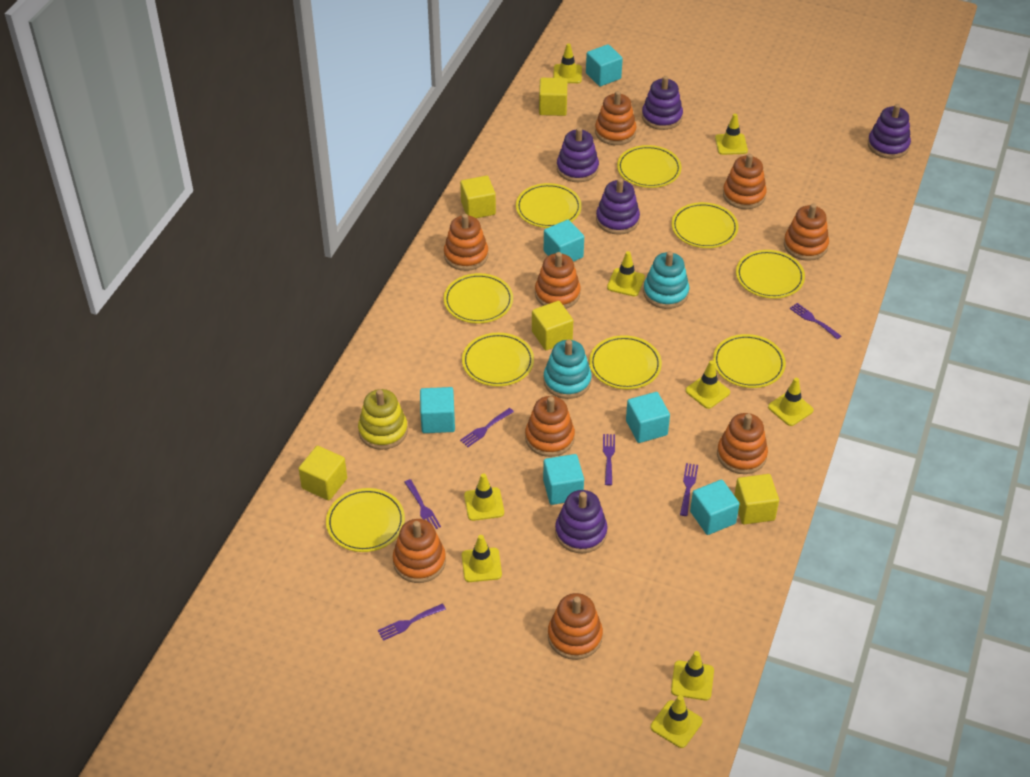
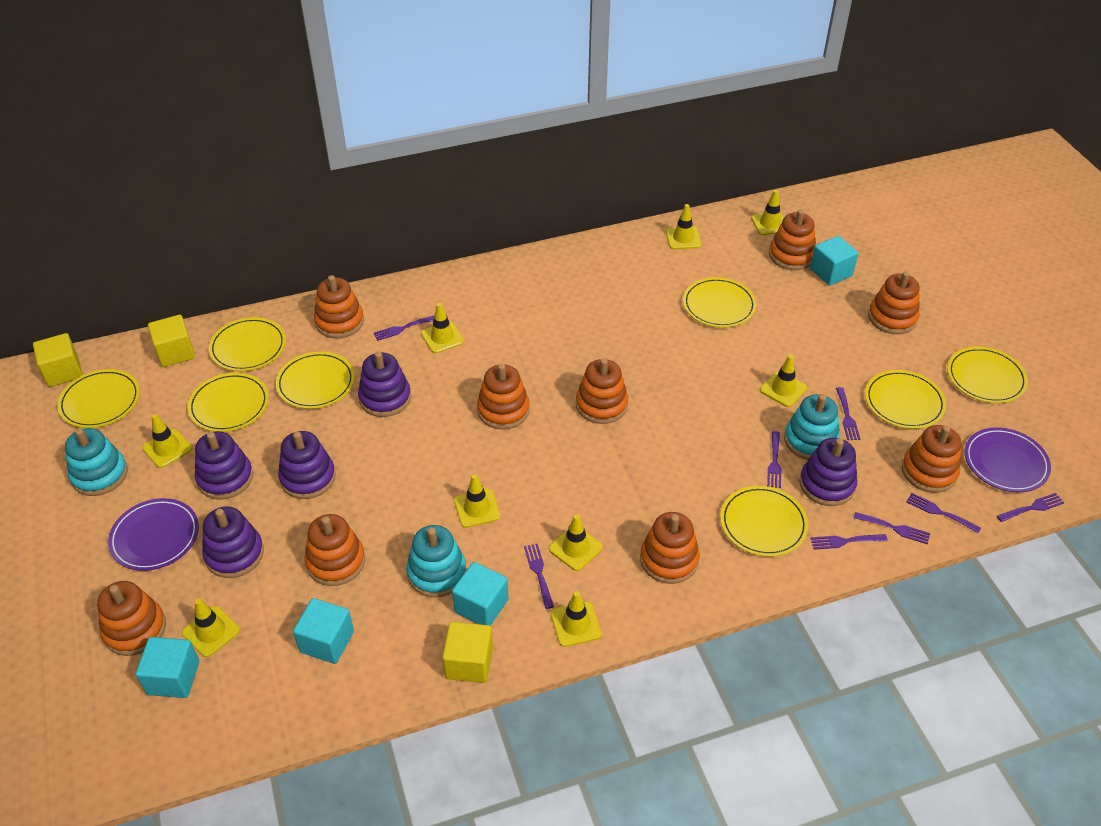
purple fork: 6 -> 8
purple plate: 0 -> 2
turquoise cube: 6 -> 4
turquoise stacking toy: 2 -> 3
yellow cube: 5 -> 3
yellow plate: 9 -> 8
yellow stacking toy: 1 -> 0

